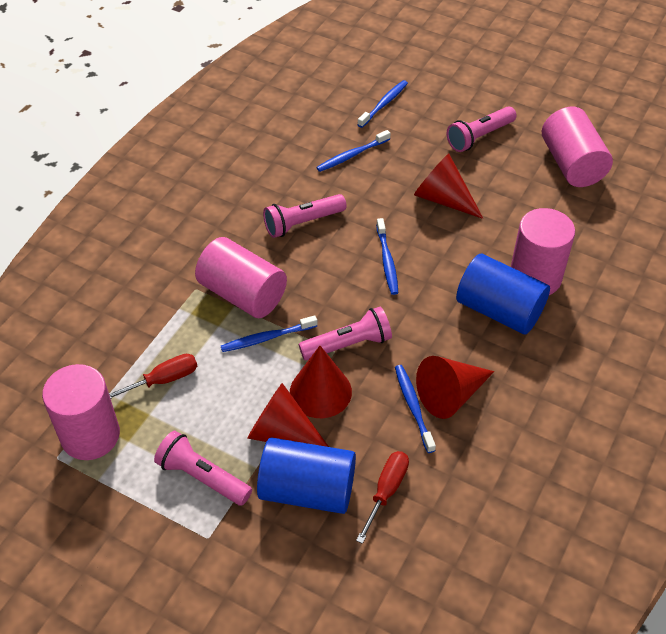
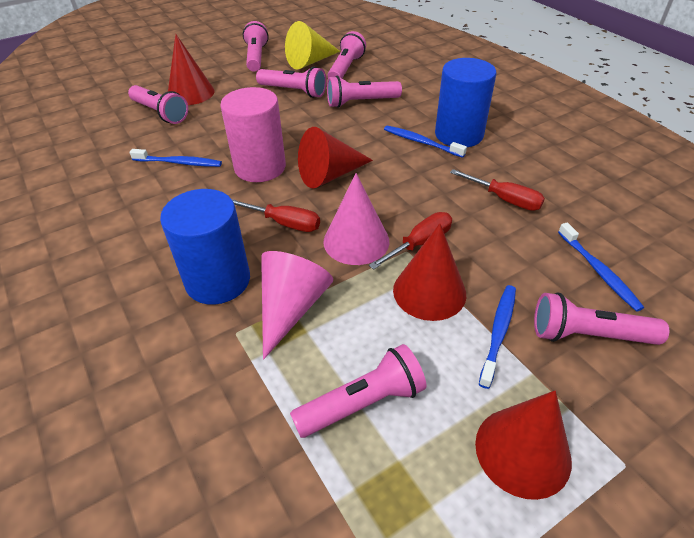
blue toothbrush: 5 -> 4
pink cone: 0 -> 2
pink cylinder: 4 -> 1
pink flashlight: 4 -> 7
red screwdriver: 2 -> 3
yellow cone: 0 -> 1

